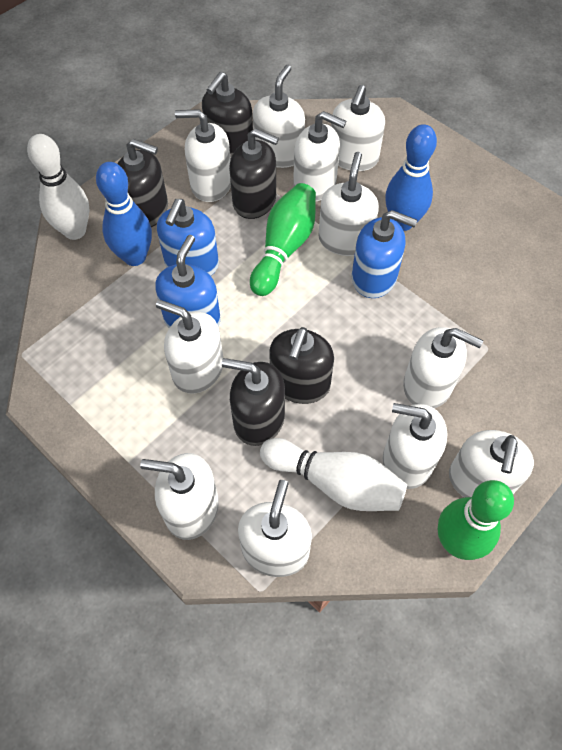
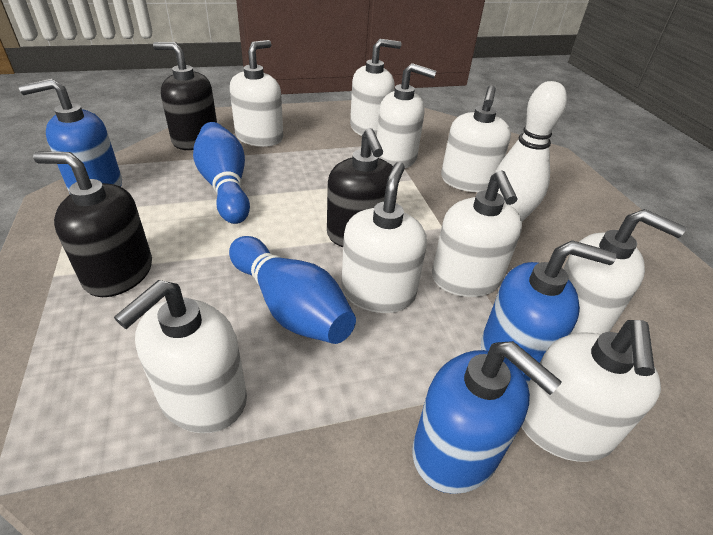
black soap dispenser: 5 -> 3
green bowling pin: 2 -> 0
white bowling pin: 2 -> 1
white soap dispenser: 11 -> 9

